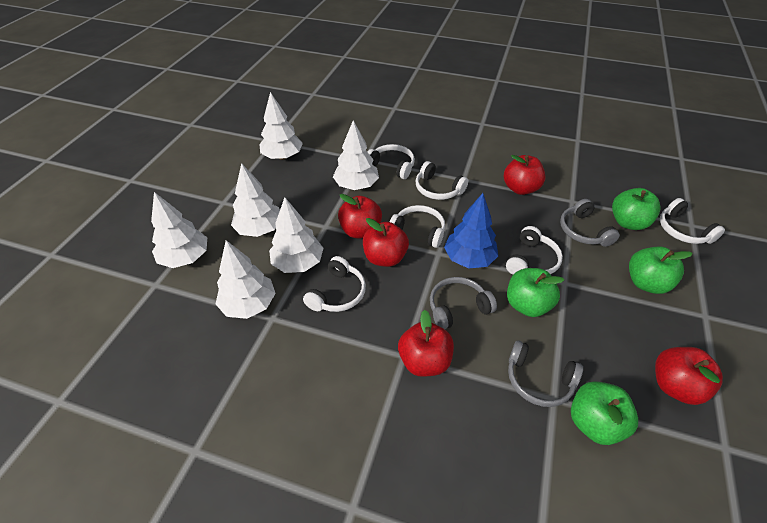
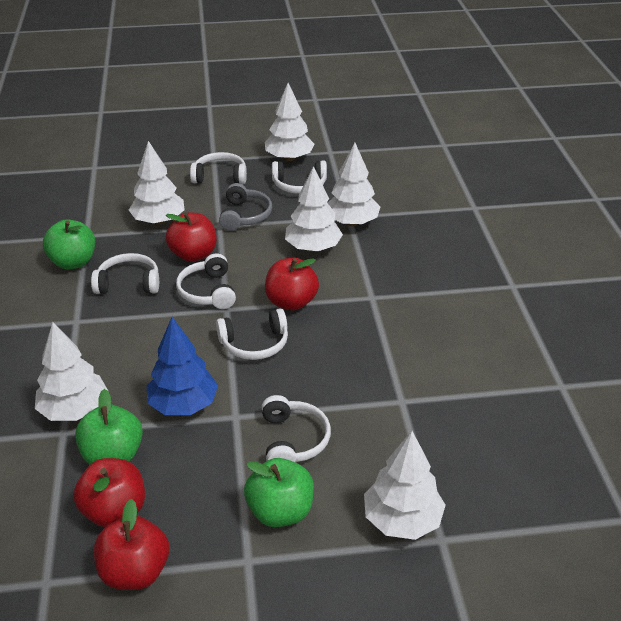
green apple: 4 -> 3
grey headphones: 3 -> 1
red apple: 5 -> 4

